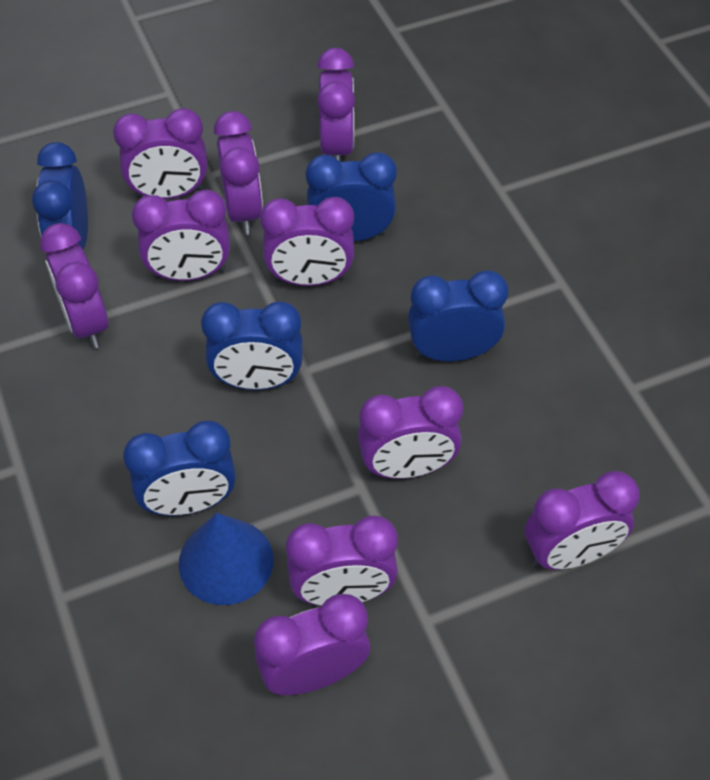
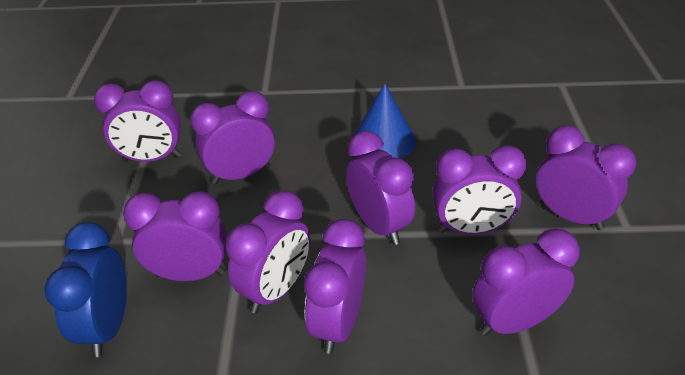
blue clock: 5 -> 1
purple clock: 10 -> 9

